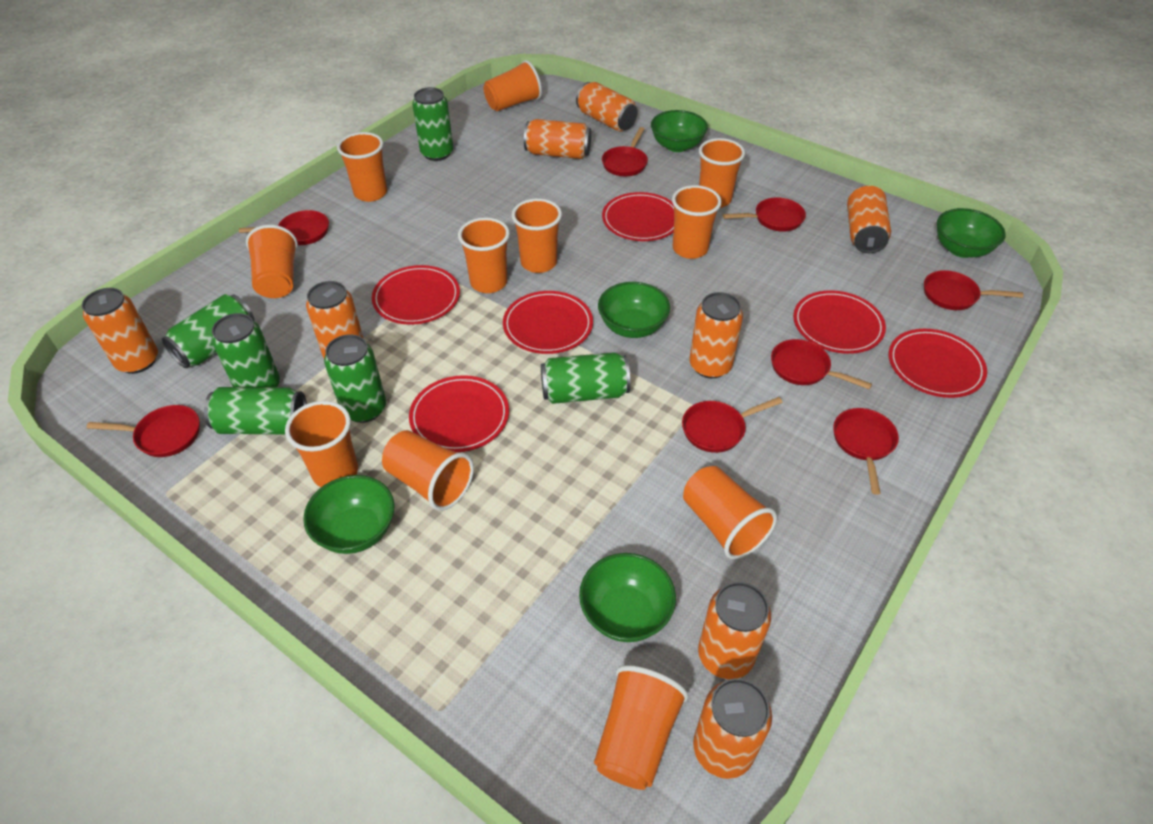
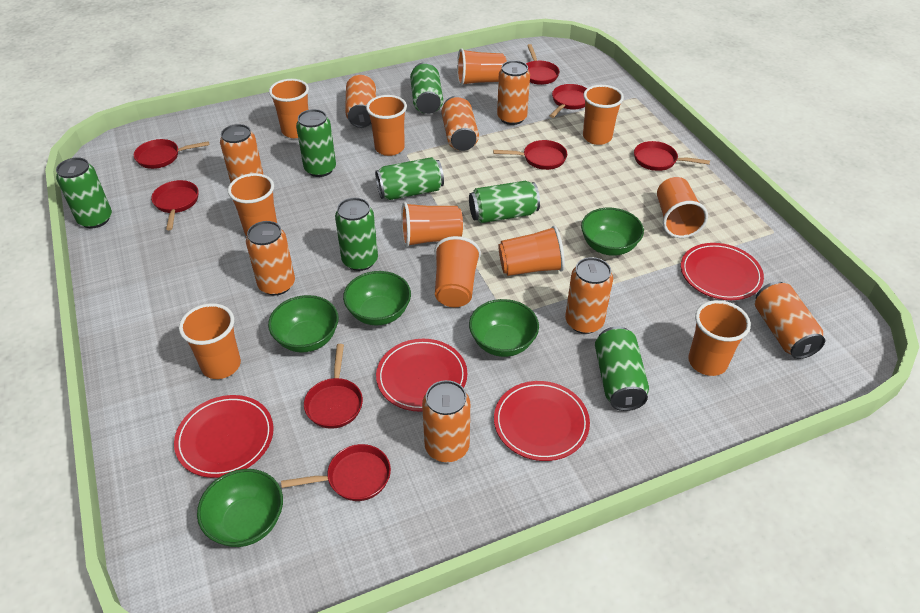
green can: 6 -> 7
red plate: 6 -> 4

